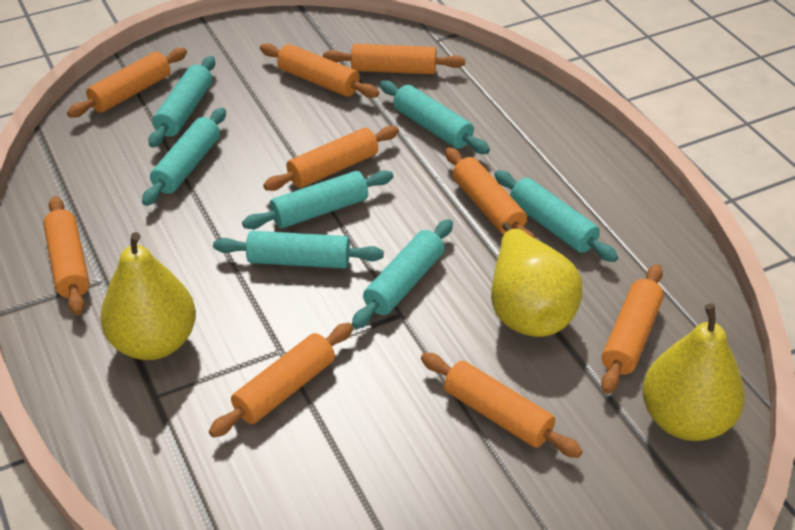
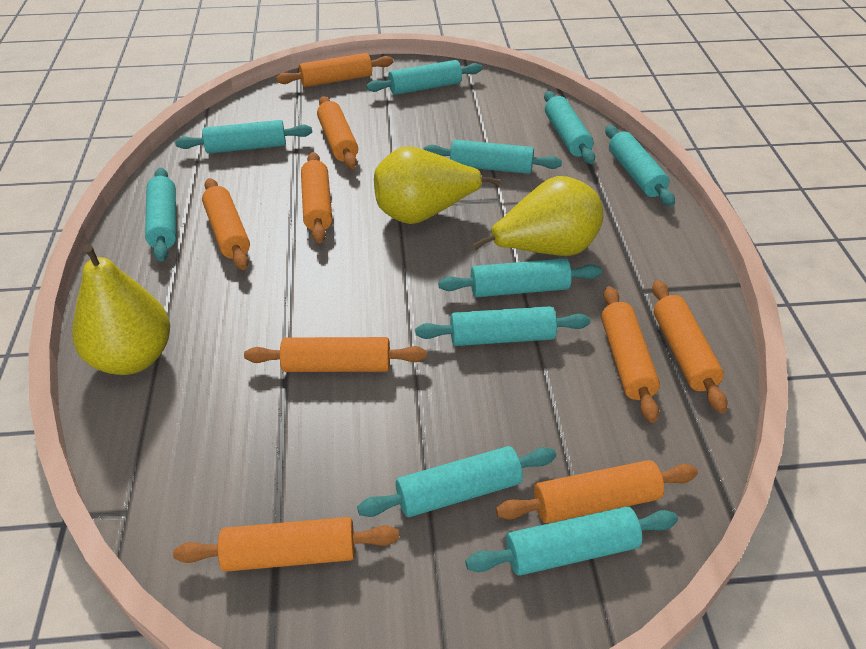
turquoise rolling pin: 7 -> 10

